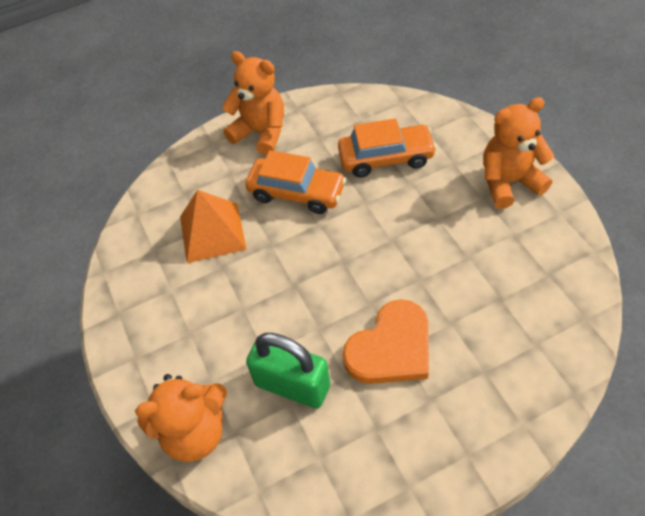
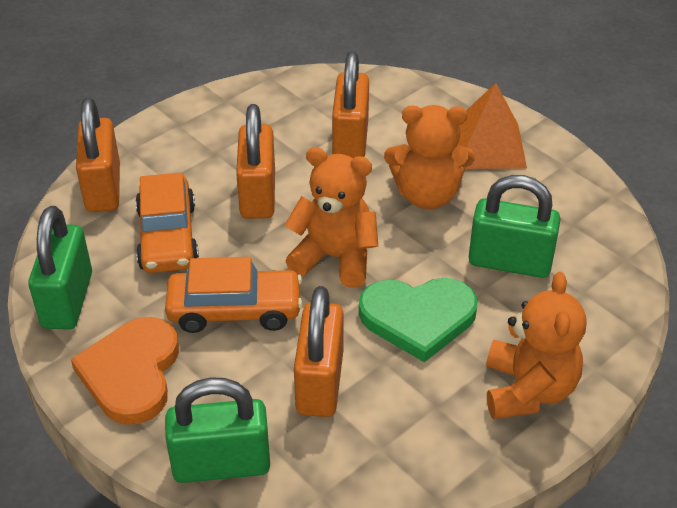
green heart: 0 -> 1
green padlock: 1 -> 3
orange padlock: 0 -> 4

